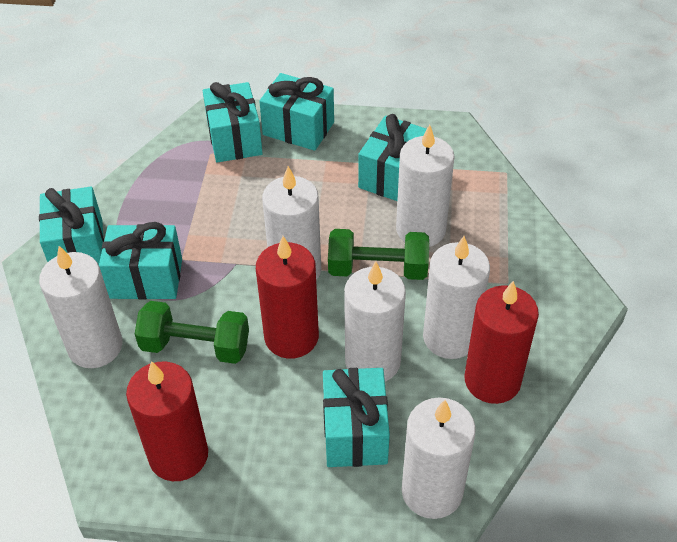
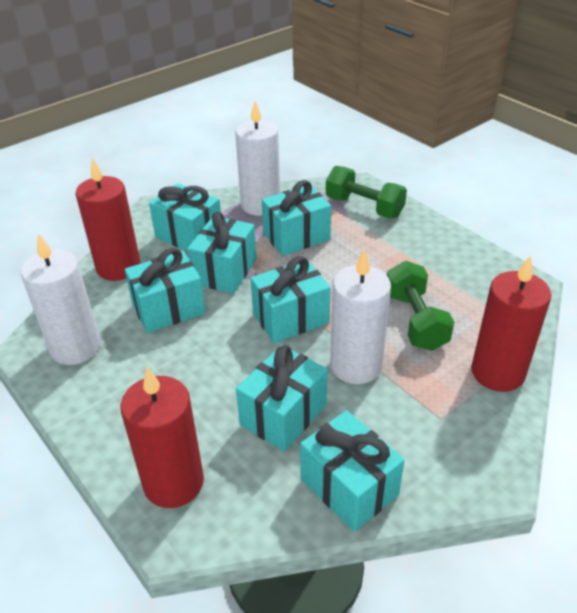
turquoise gift: 6 -> 7
white candle: 6 -> 3

